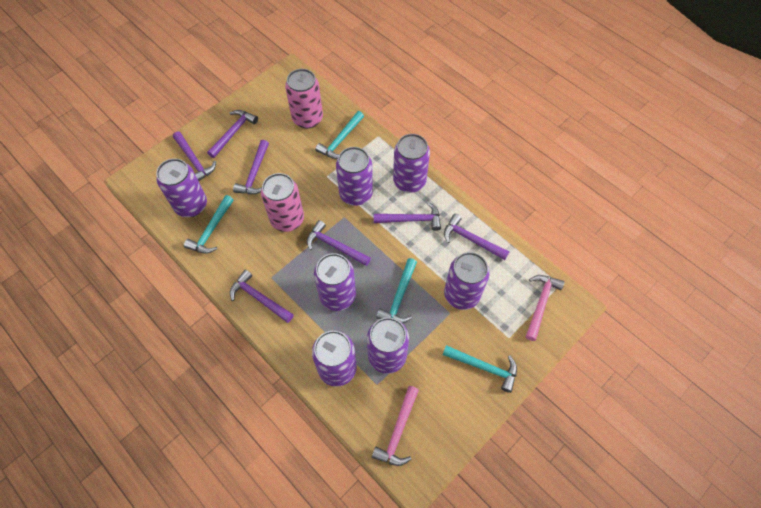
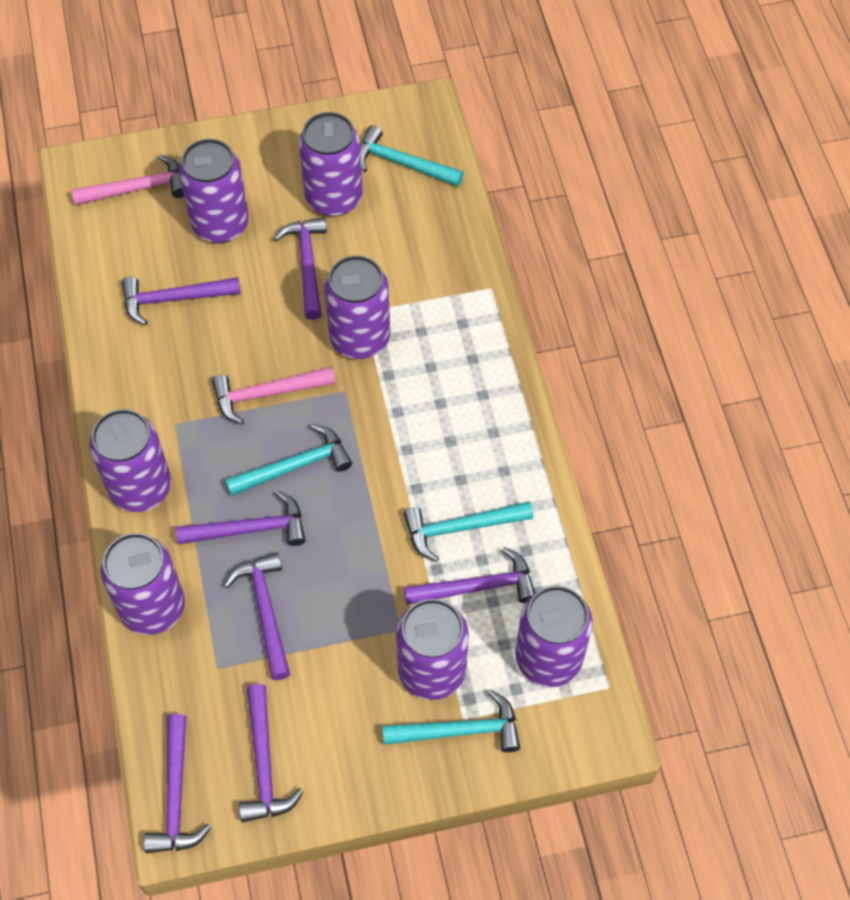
pink can: 2 -> 0

